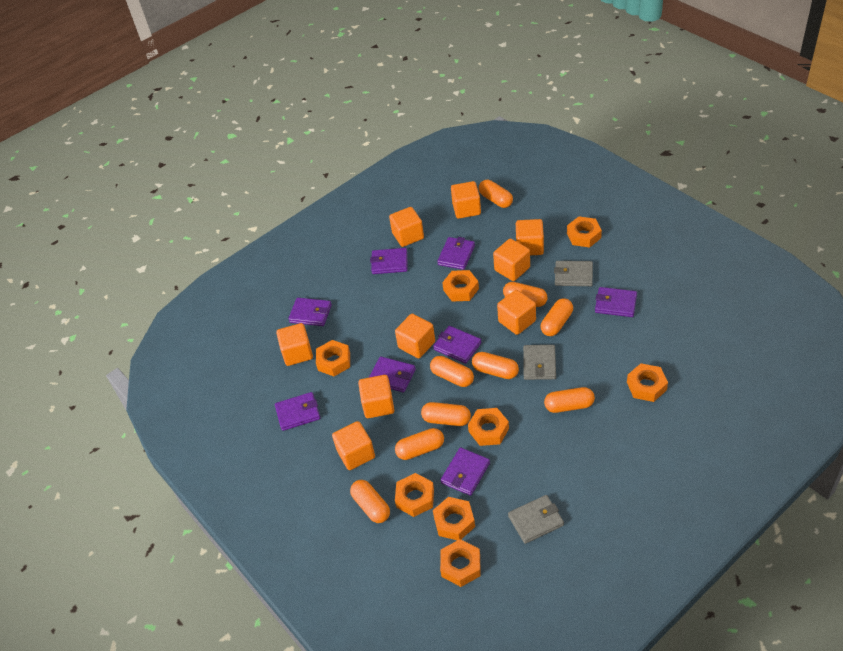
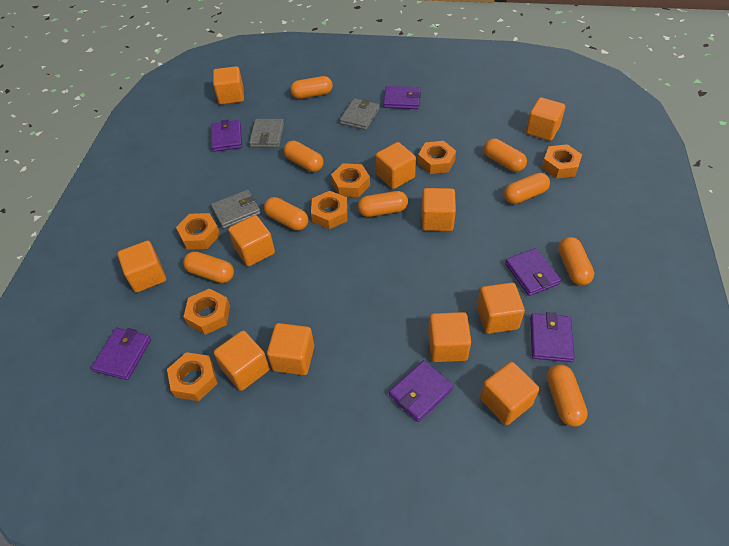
orange cube: 9 -> 11
orange nut: 8 -> 7
purple wallet: 8 -> 6

